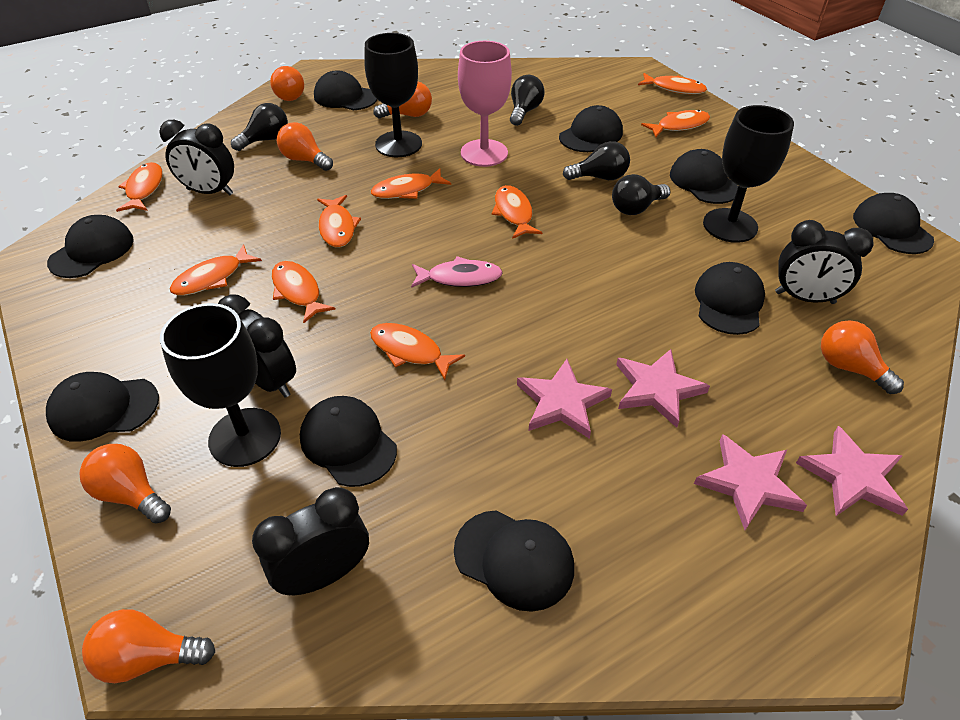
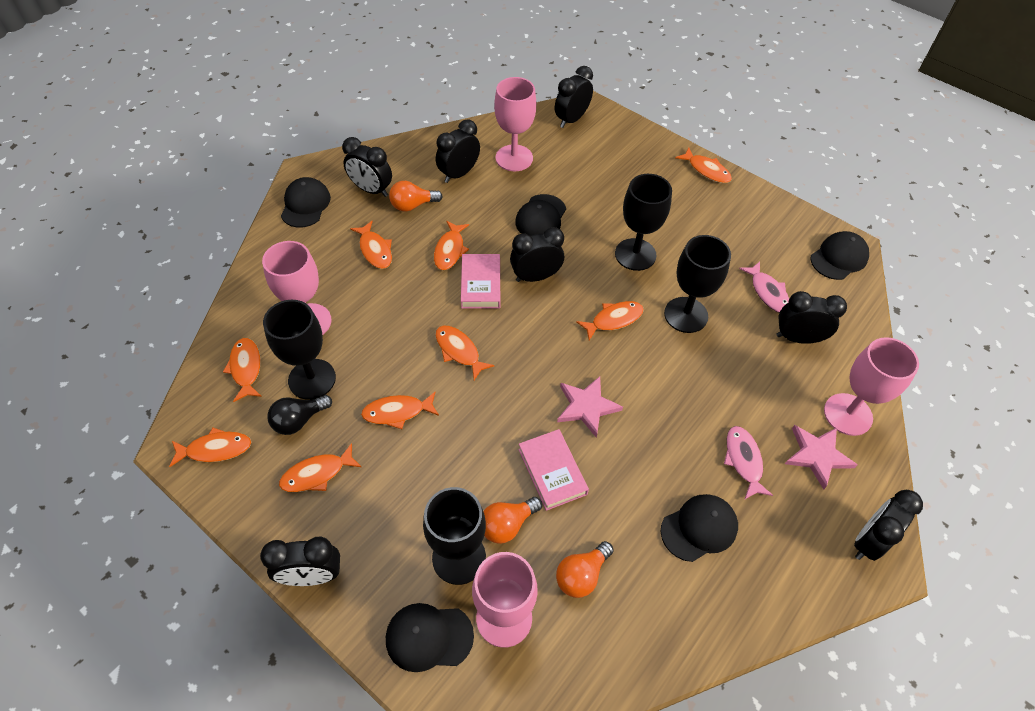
black cap: 9 -> 5
black clock: 4 -> 7
black goblet: 3 -> 4
black light bulb: 4 -> 1
orange light bulb: 6 -> 3
pink book: 0 -> 2
pink fish: 1 -> 2
pink goblet: 1 -> 4
pink star: 4 -> 2

